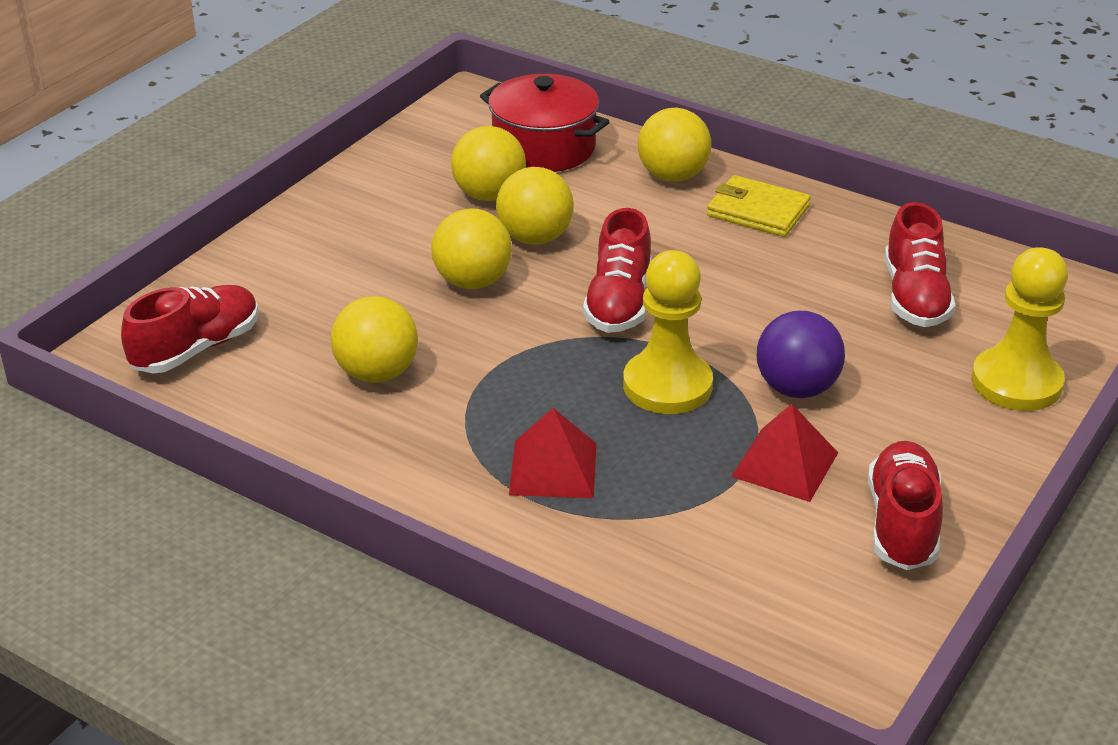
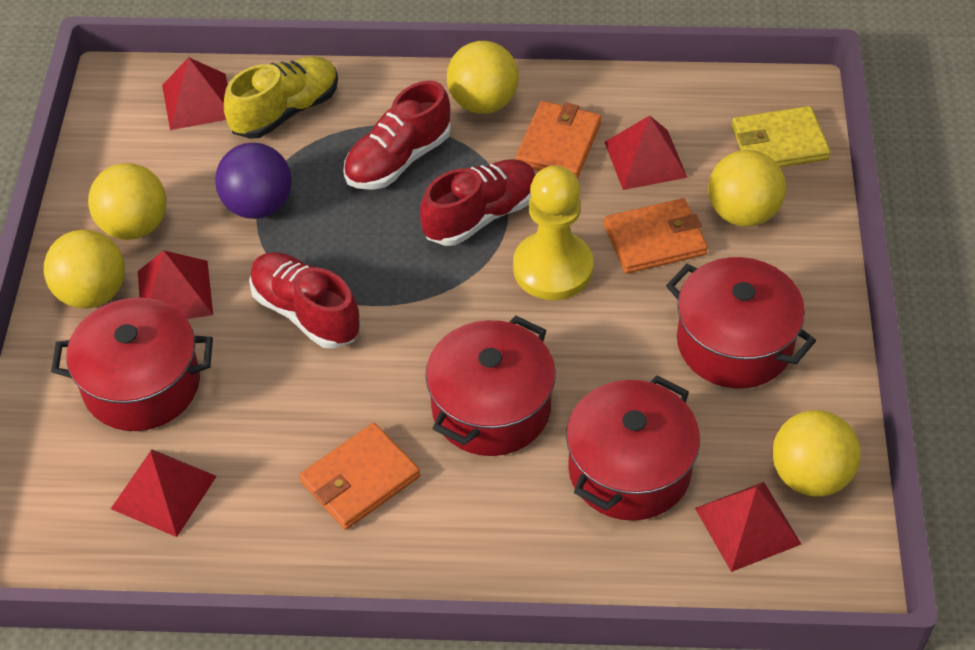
orange wallet: 0 -> 3
red pot: 1 -> 4
red pyramid: 2 -> 5
red shoe: 4 -> 3
yellow pawn: 2 -> 1
yellow shoe: 0 -> 1

